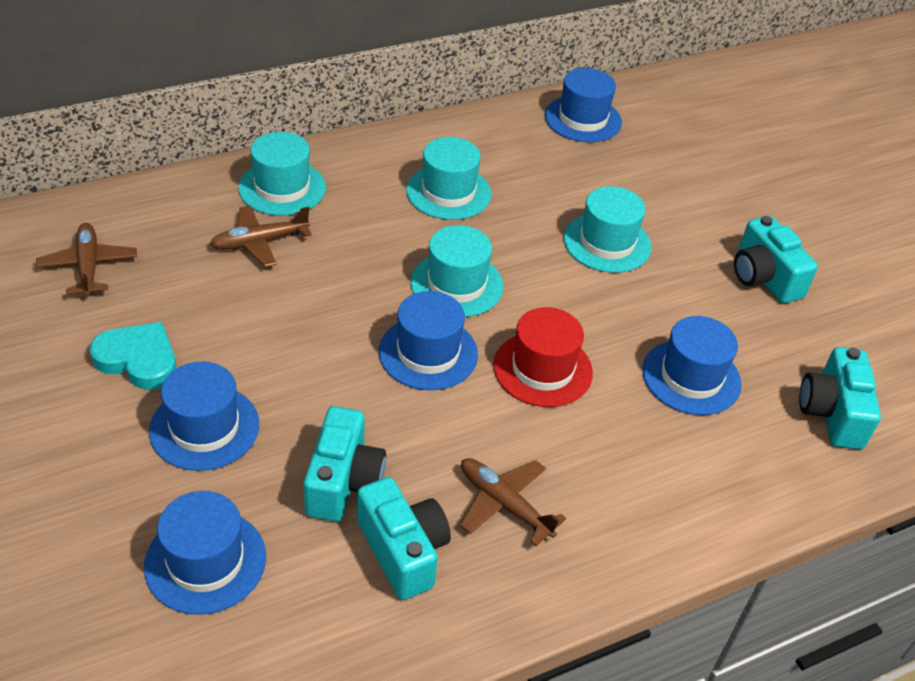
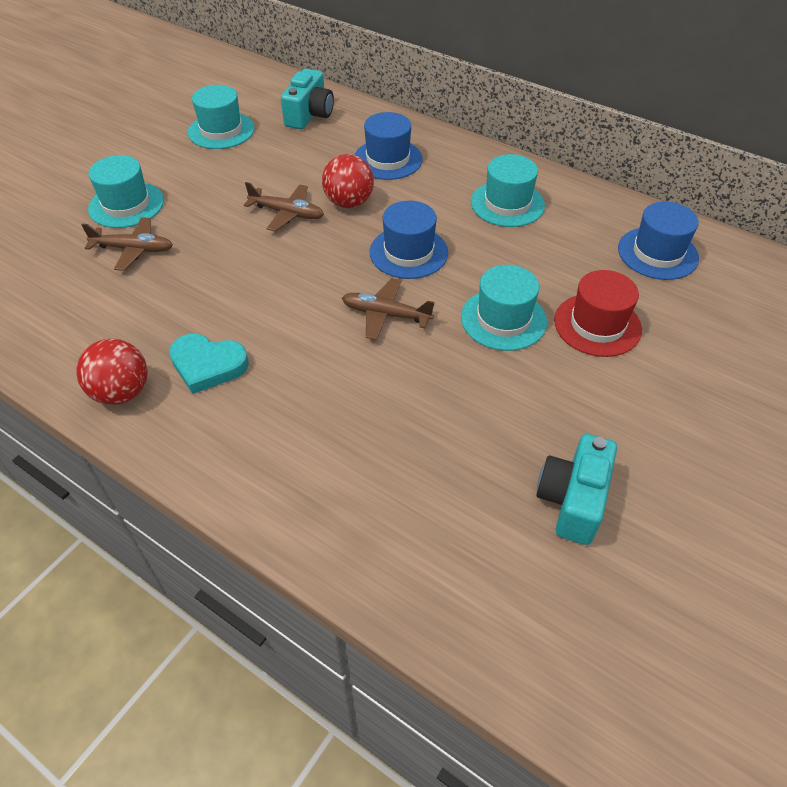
blue hat: 5 -> 3
red ball: 0 -> 2
turquoise camera: 4 -> 2

